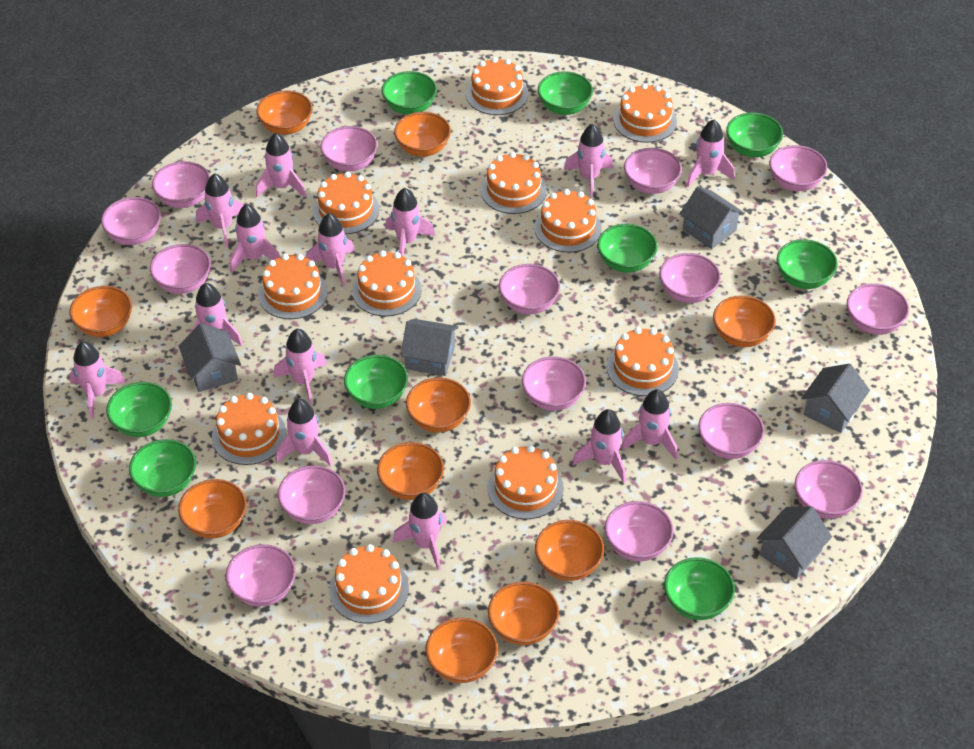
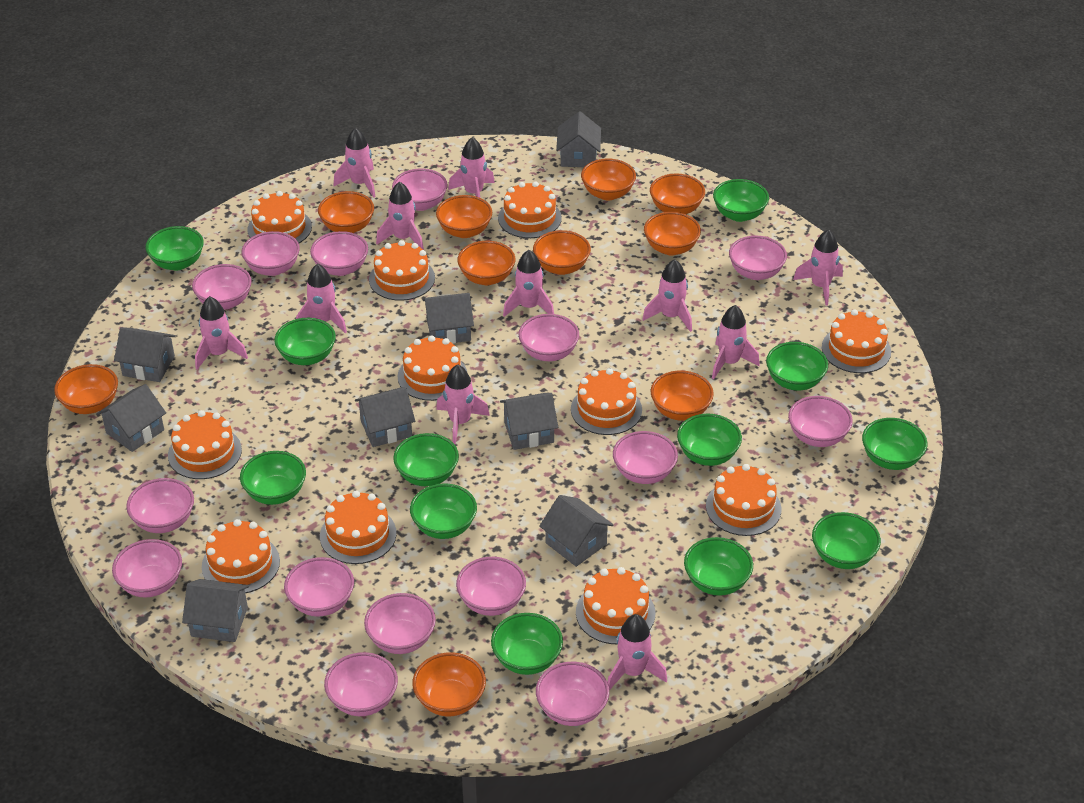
green bowl: 9 -> 12
grey house: 5 -> 8
pink rocket: 14 -> 11

